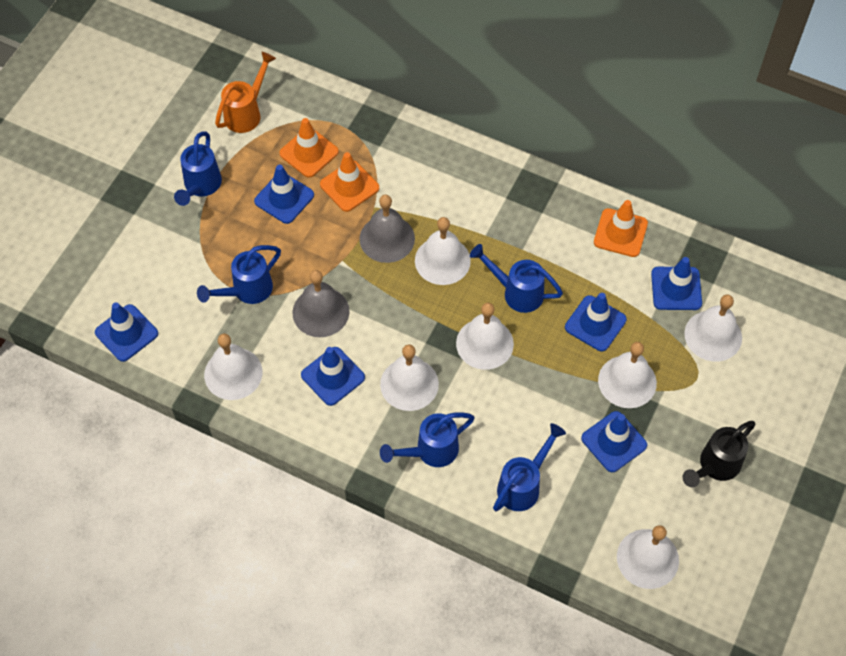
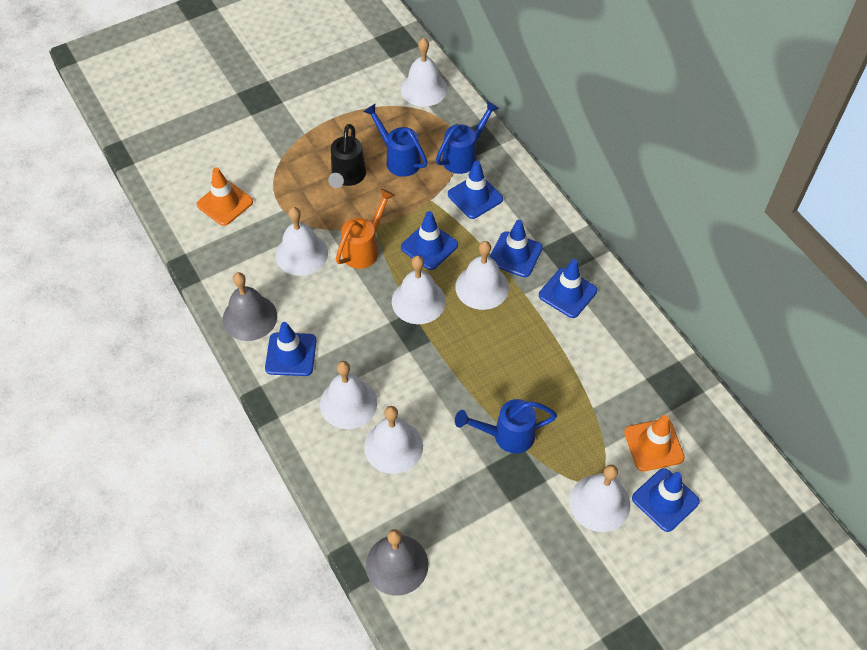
blue watering can: 5 -> 3
orange traffic cone: 3 -> 2

